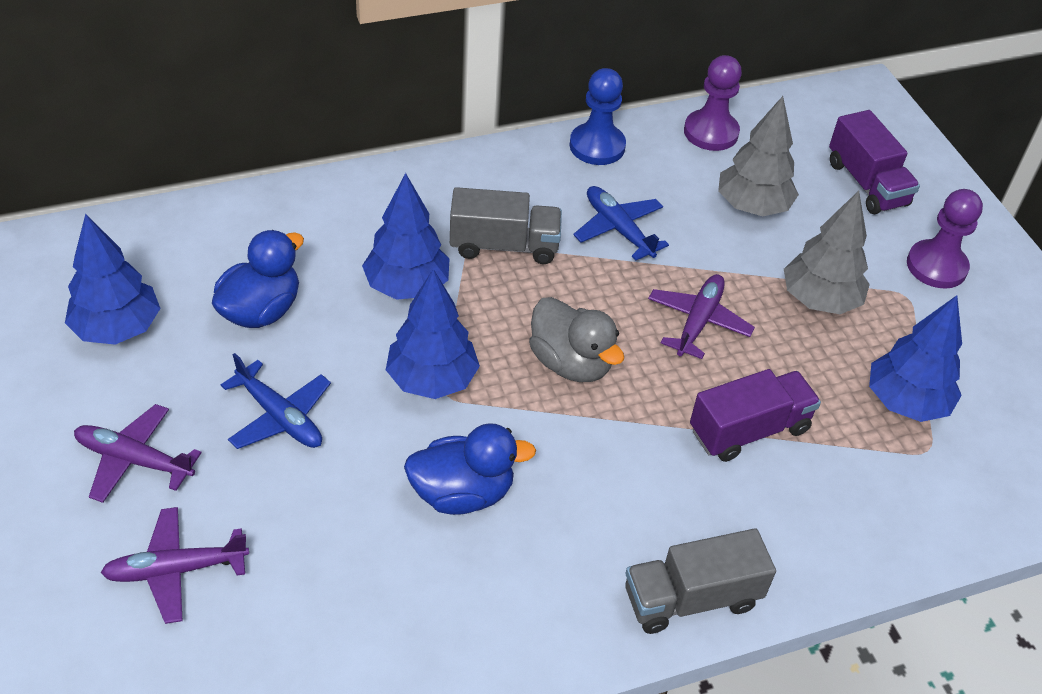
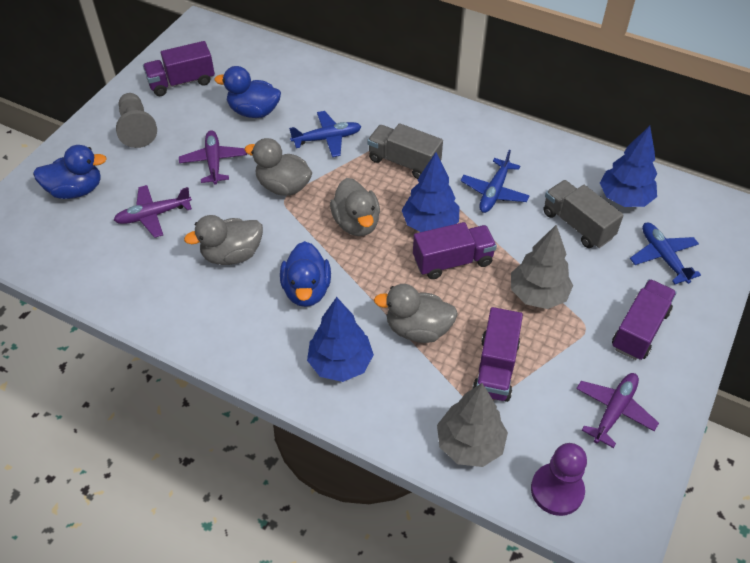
blue duck: 2 -> 3
blue pawn: 1 -> 0
blue plane: 2 -> 3
blue tree: 4 -> 3
grey duck: 1 -> 4
grey pawn: 0 -> 1
purple pawn: 2 -> 1
purple truck: 2 -> 4

